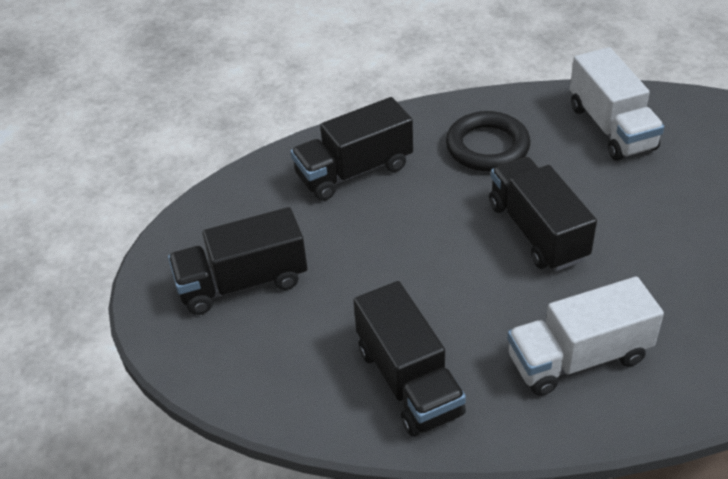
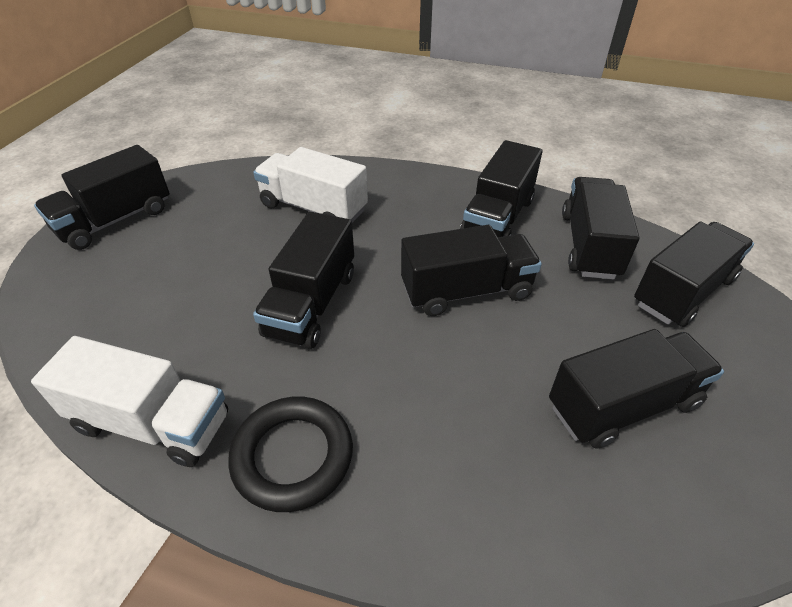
black truck: 4 -> 7

